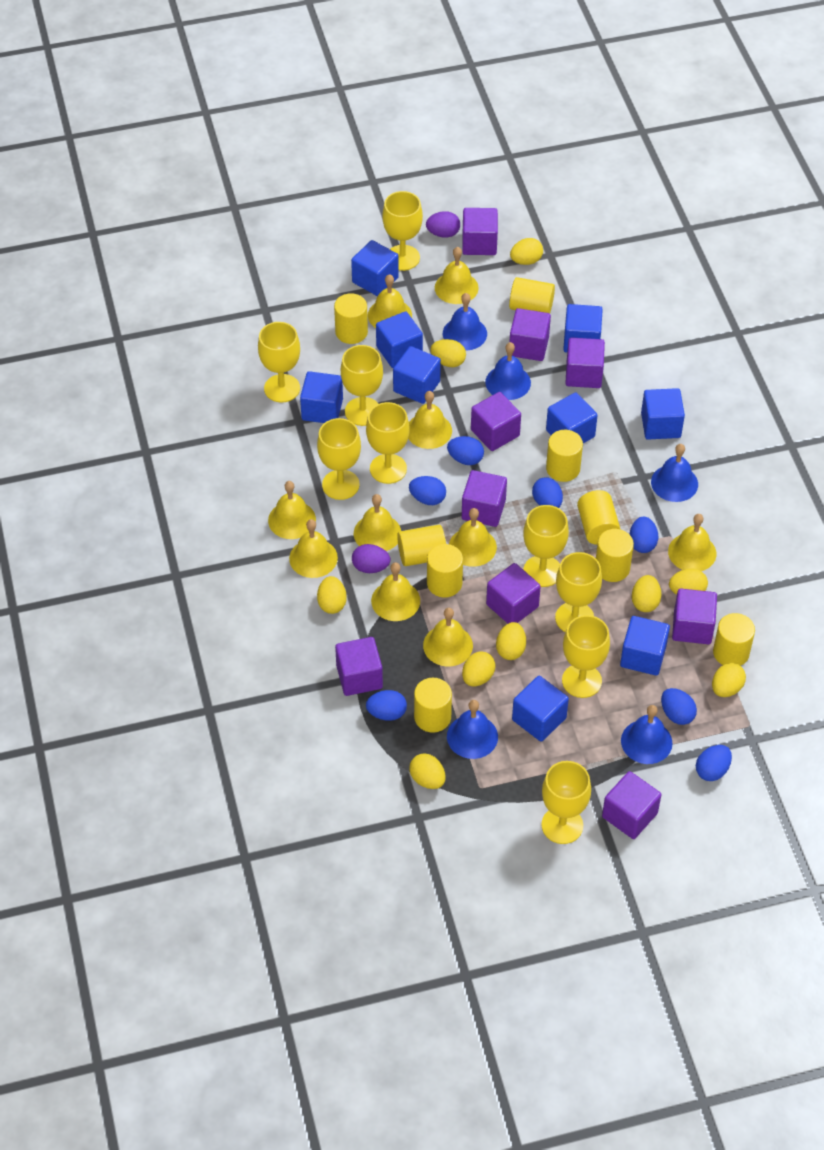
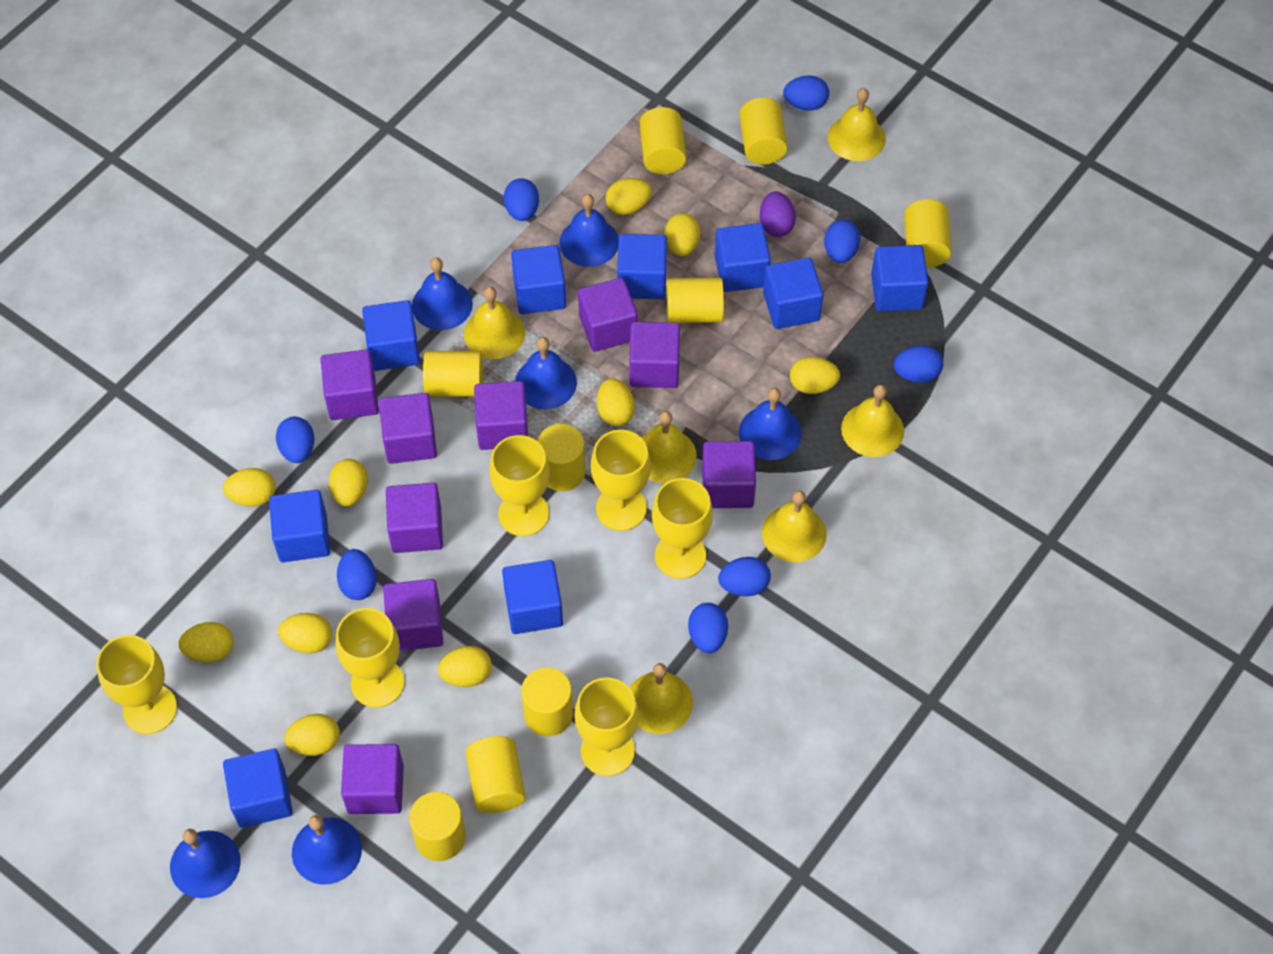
blue bell: 5 -> 6
blue egg: 7 -> 8
purple egg: 2 -> 1
yellow bell: 10 -> 6
yellow egg: 9 -> 10
yellow goblet: 9 -> 6

